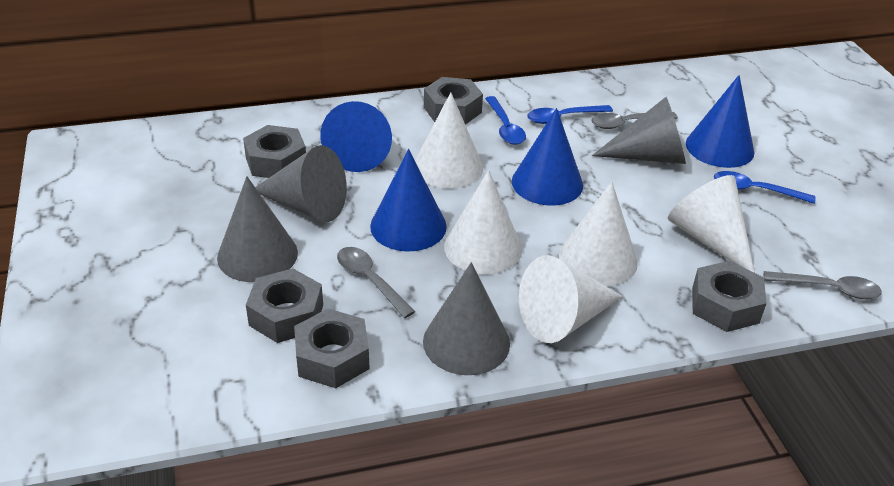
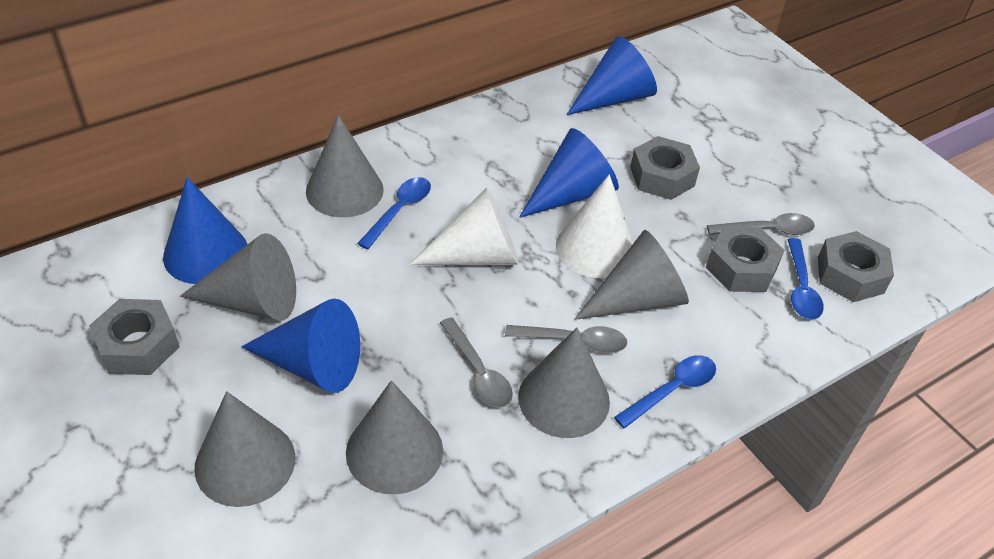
grey cone: 4 -> 6
grey nut: 5 -> 4
white cone: 5 -> 2

